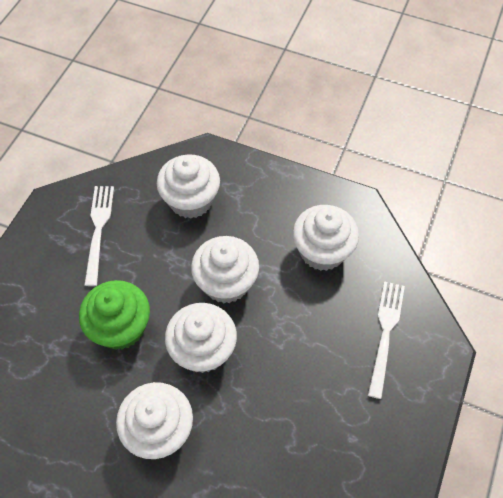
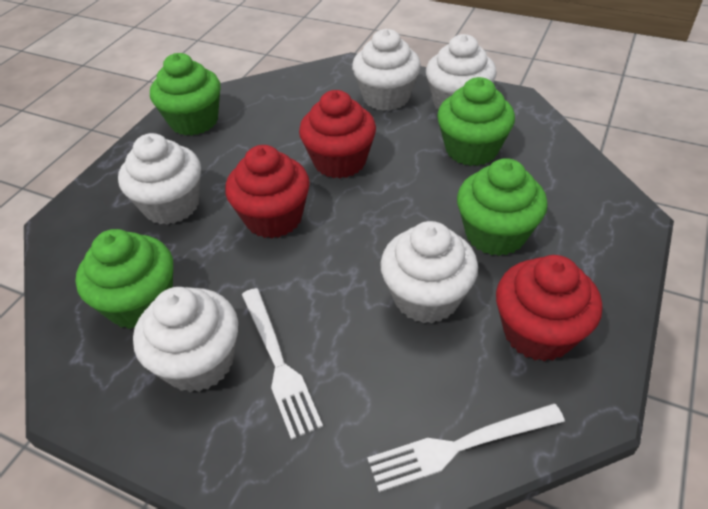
green cupcake: 1 -> 4
red cupcake: 0 -> 3

